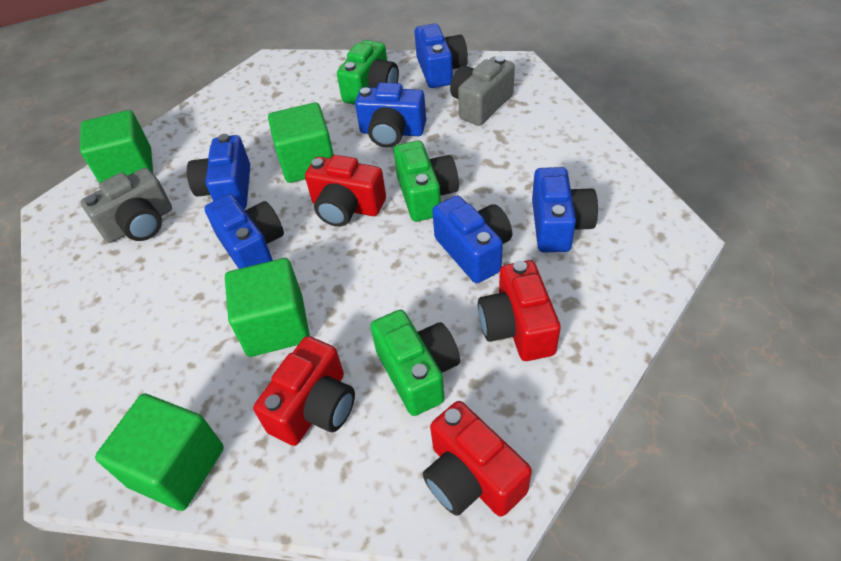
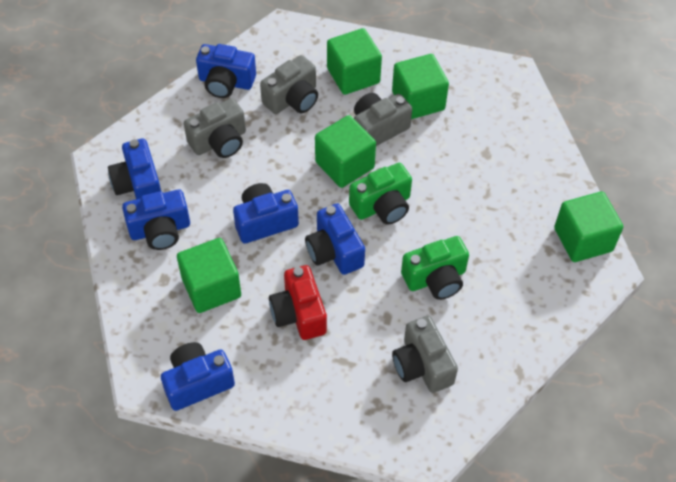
green camera: 3 -> 2
green cube: 4 -> 5
grey camera: 2 -> 4
red camera: 4 -> 1

